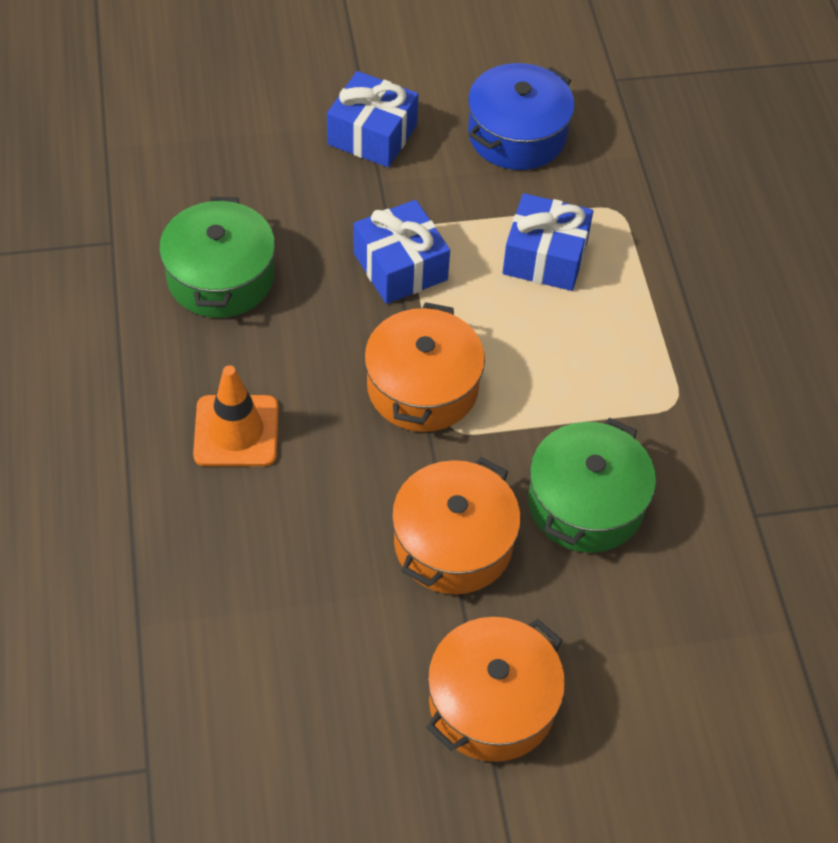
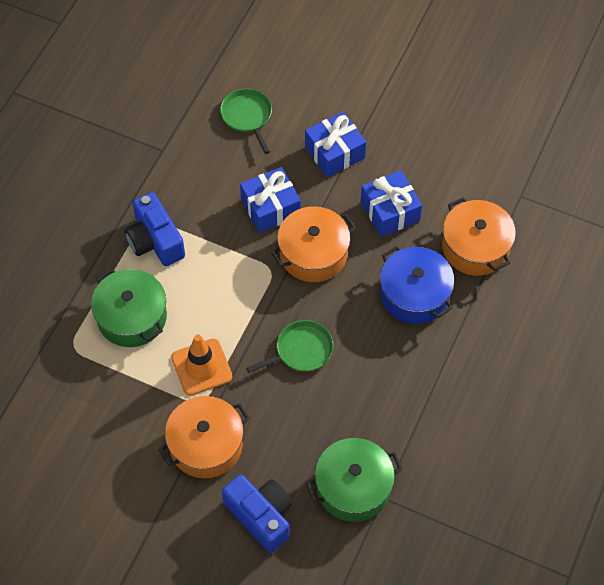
blue camera: 0 -> 2
green pan: 0 -> 2

